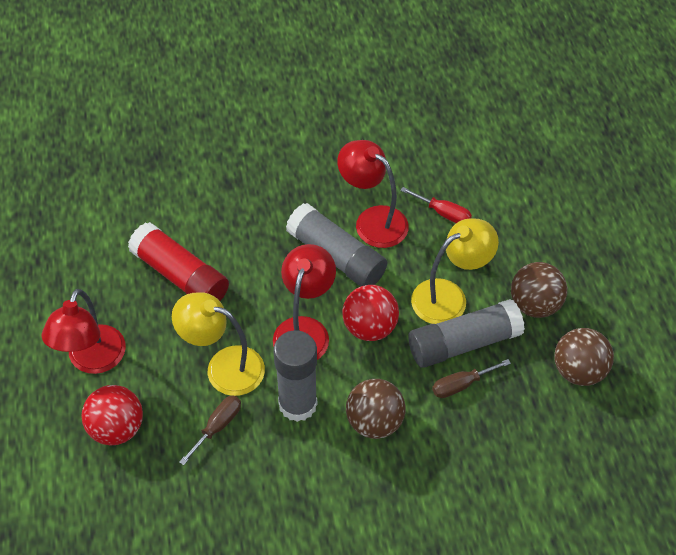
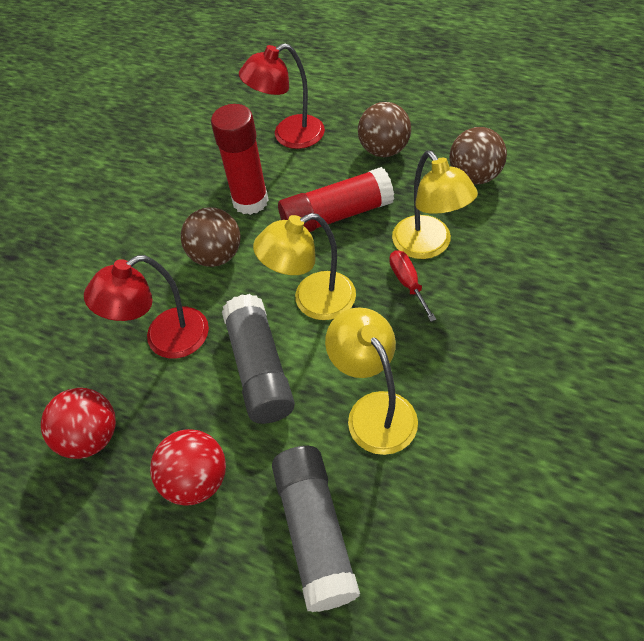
brown screwdriver: 2 -> 0
grey glue stick: 3 -> 2
red glue stick: 1 -> 2
red lamp: 3 -> 2
yellow lamp: 2 -> 3

